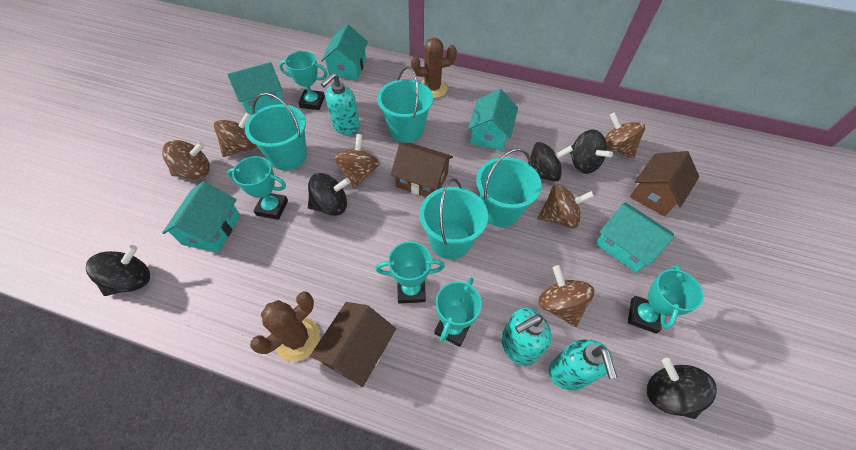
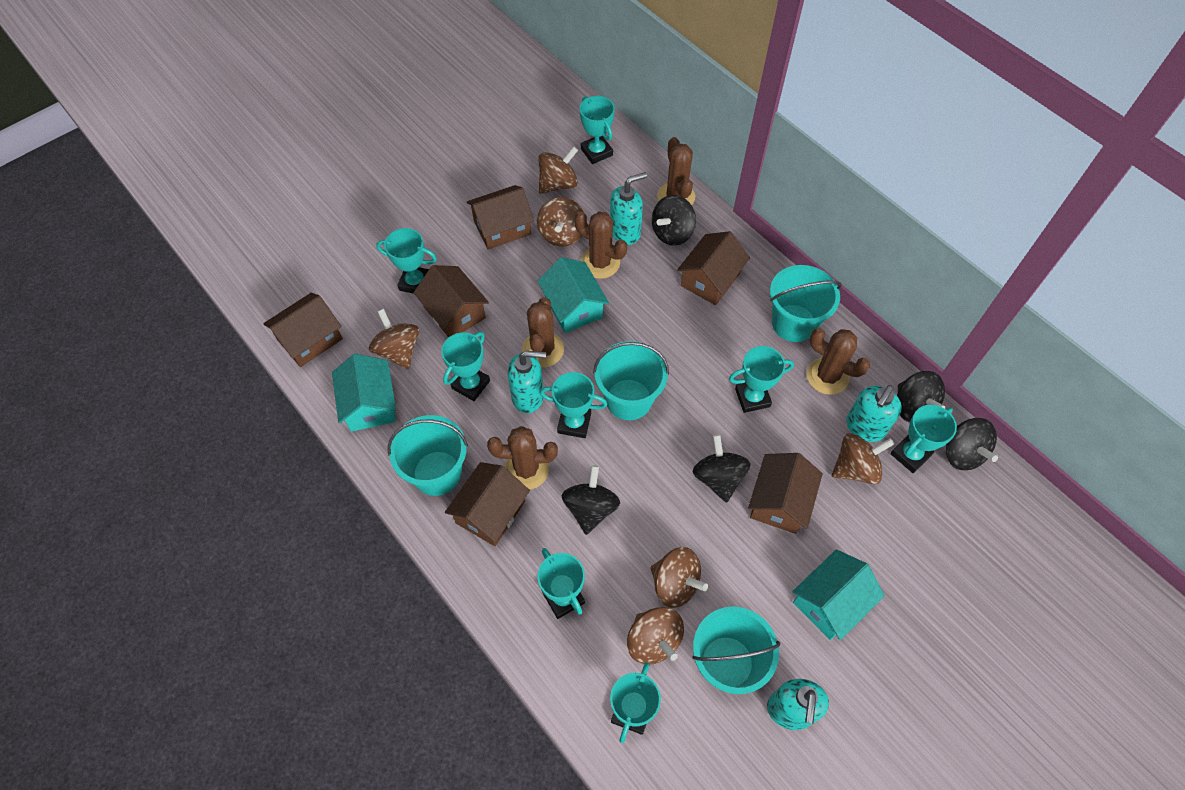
brown cactus: 2 -> 5
brown house: 3 -> 6
turquoise house: 5 -> 3
turquoise soap dispenser: 3 -> 4
turquoise trophy: 5 -> 8

